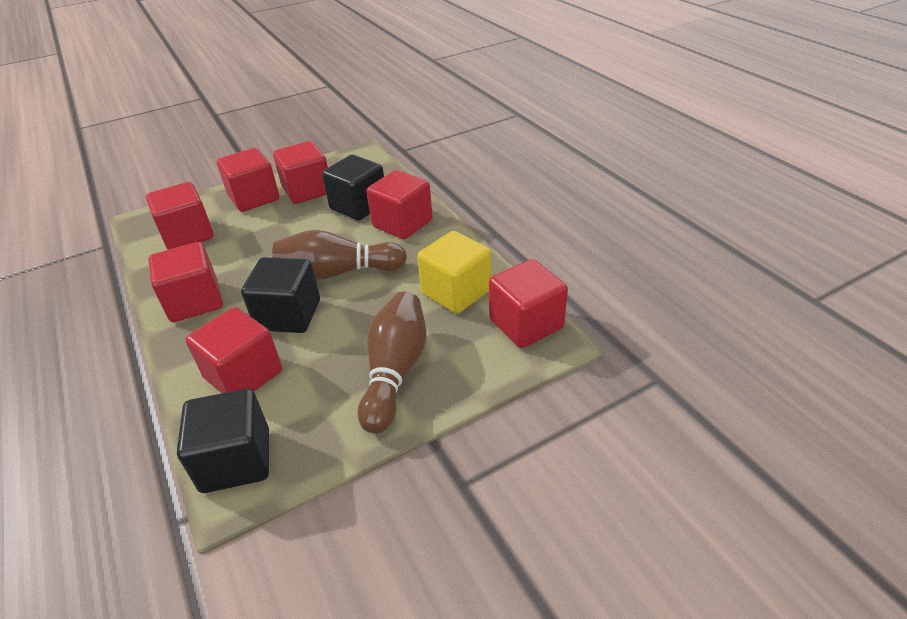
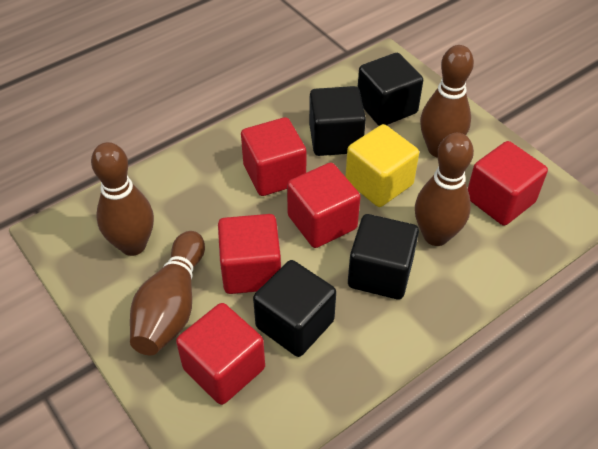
black cube: 3 -> 4
brown bowling pin: 2 -> 4
red cube: 7 -> 5

